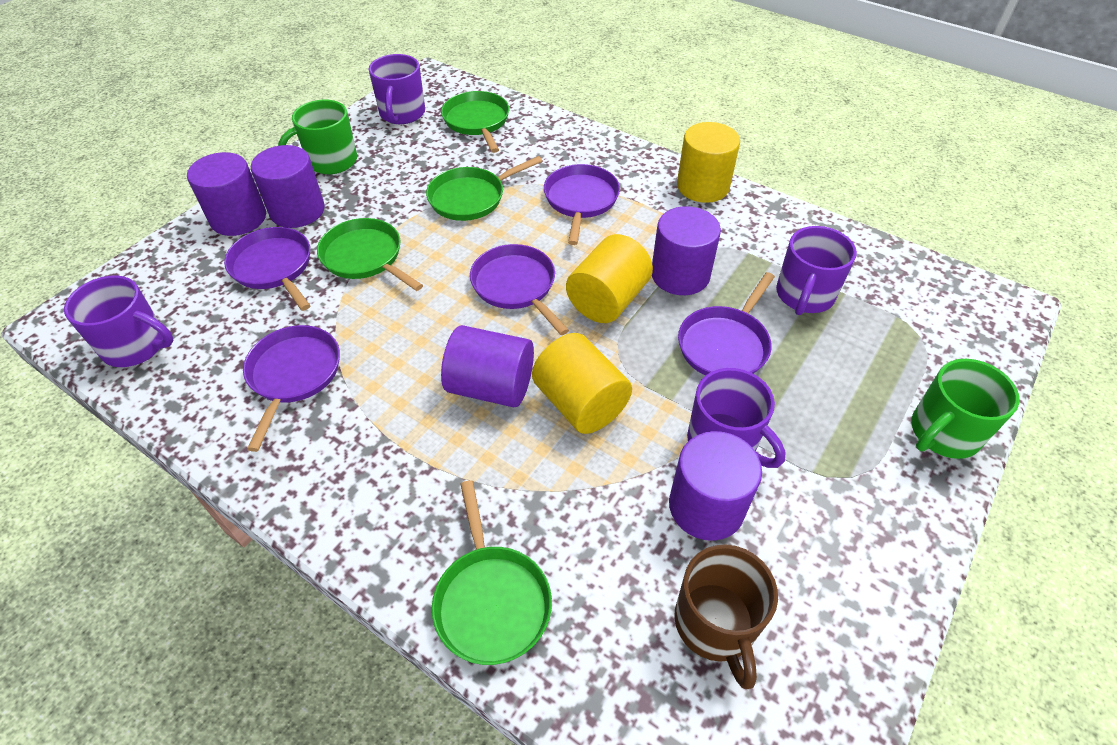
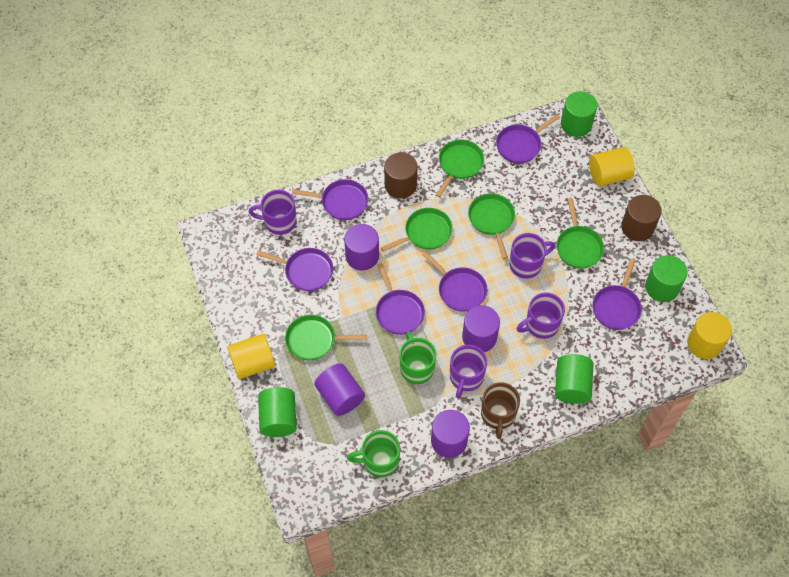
brown cylinder: 0 -> 2
green cylinder: 0 -> 4
green pan: 4 -> 5
purple cylinder: 5 -> 4
purple pan: 5 -> 6

